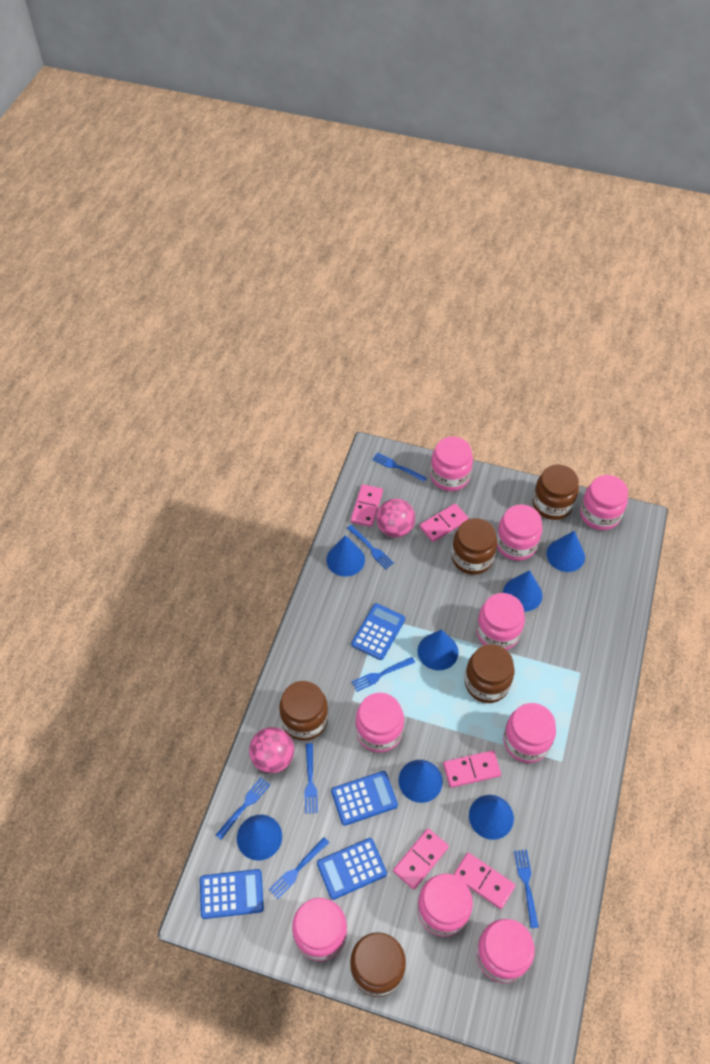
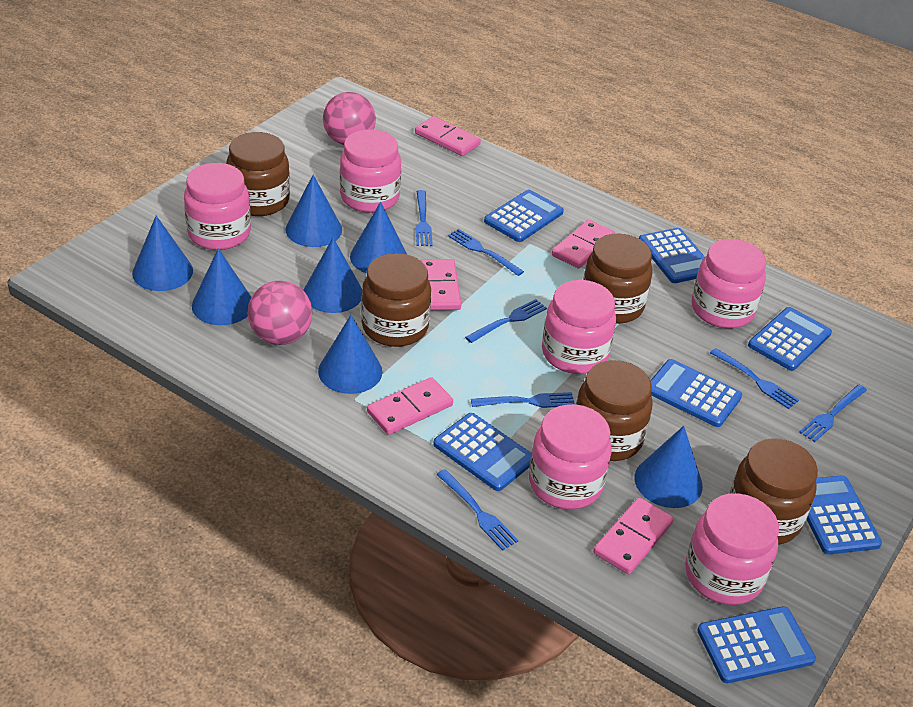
blue calculator: 4 -> 7
pink jar: 9 -> 6

